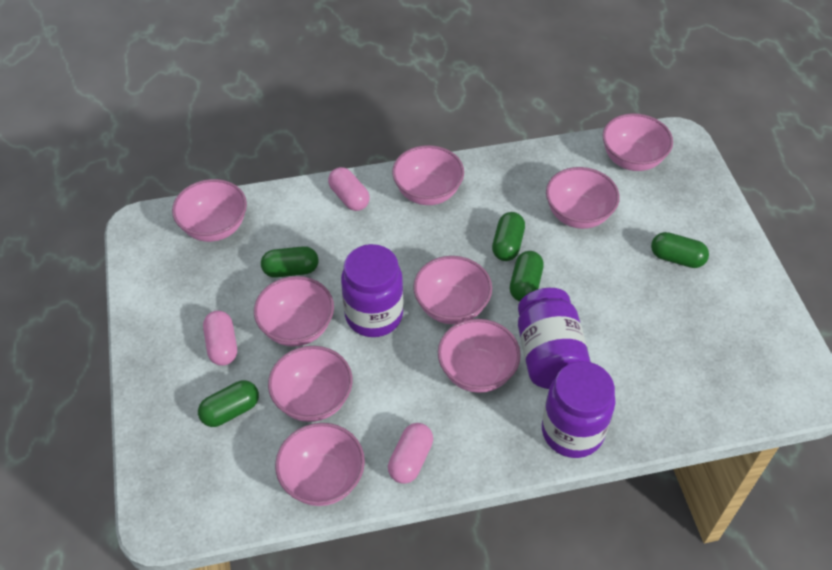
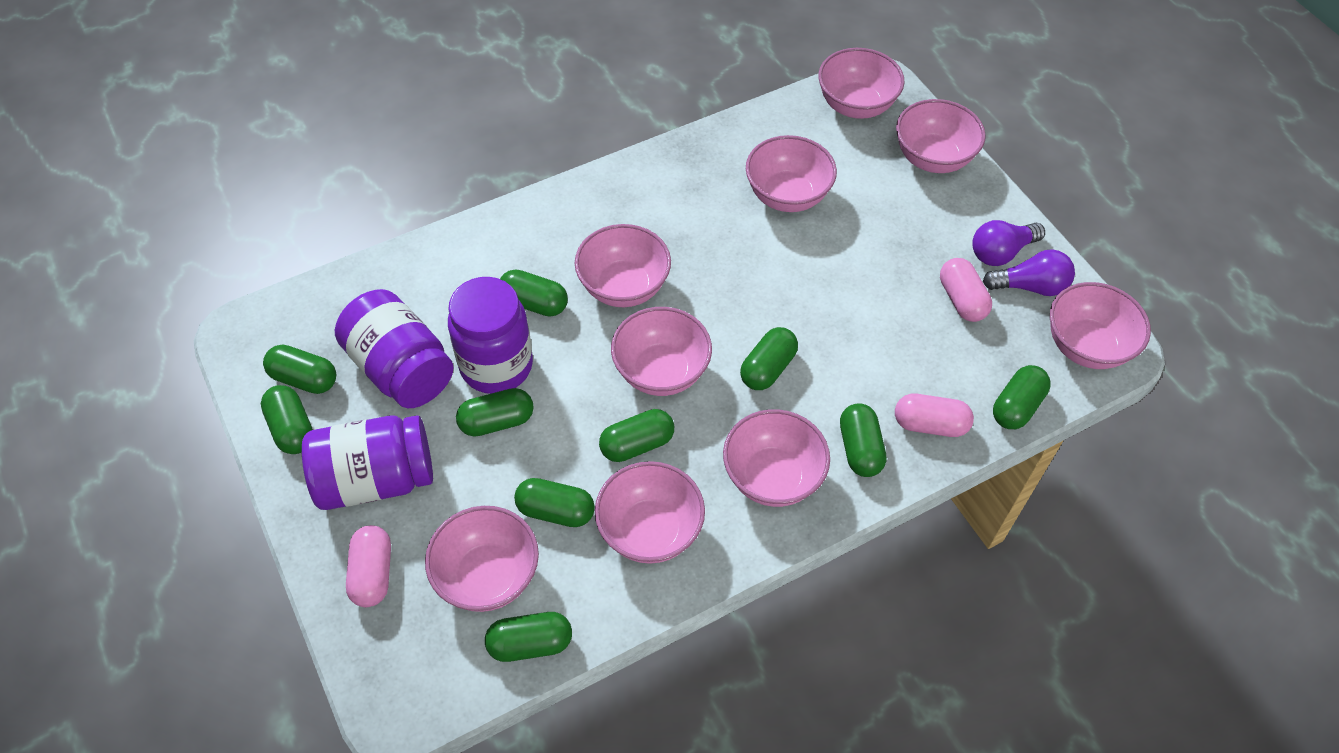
green capsule: 5 -> 10
purple light bulb: 0 -> 2

